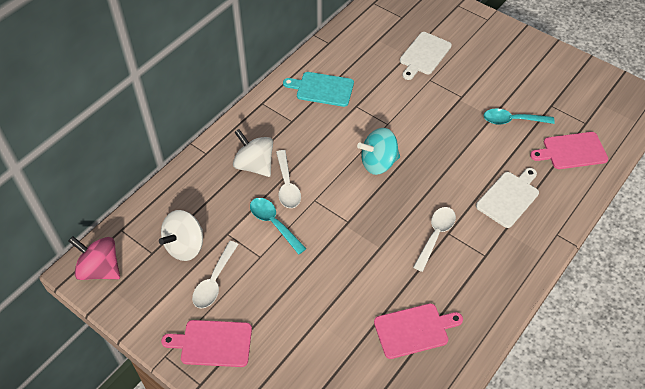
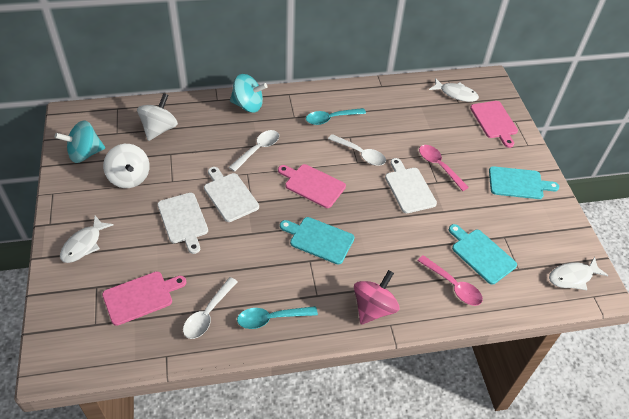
pink spoon: 0 -> 2
turquoise cutting board: 1 -> 3
turquoise spinning top: 1 -> 2
white cutting board: 2 -> 3
white fish: 0 -> 3

